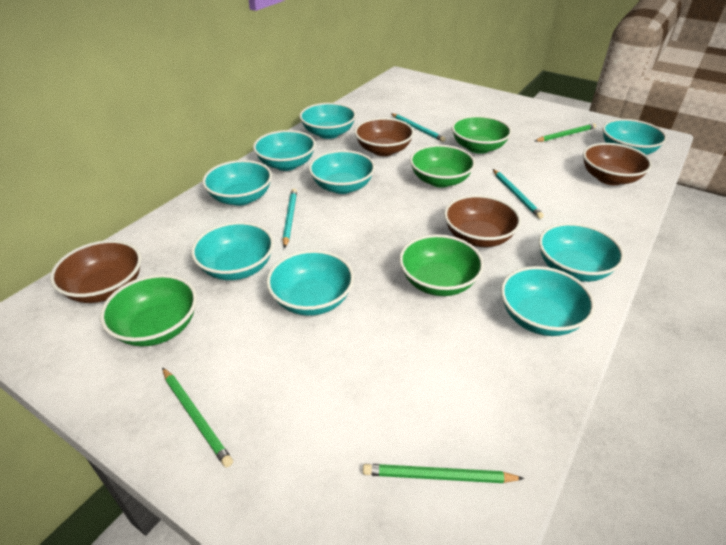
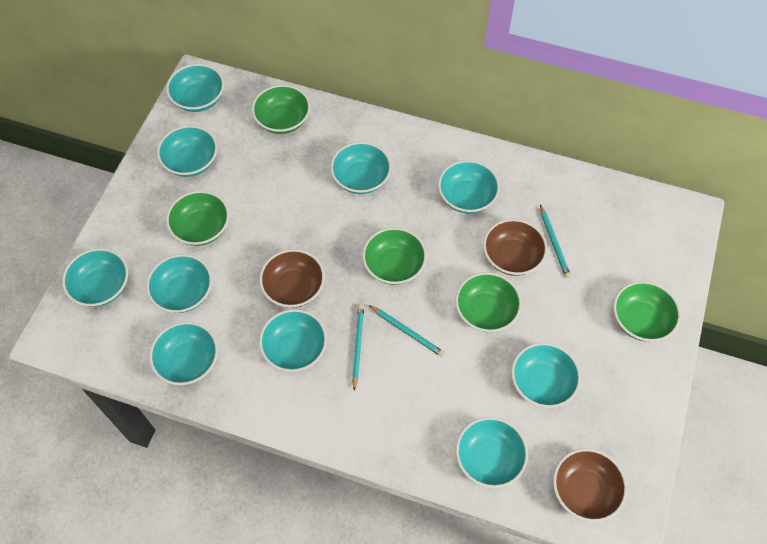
brown bowl: 4 -> 3
green bowl: 4 -> 5
green pencil: 3 -> 0
turquoise bowl: 9 -> 10

